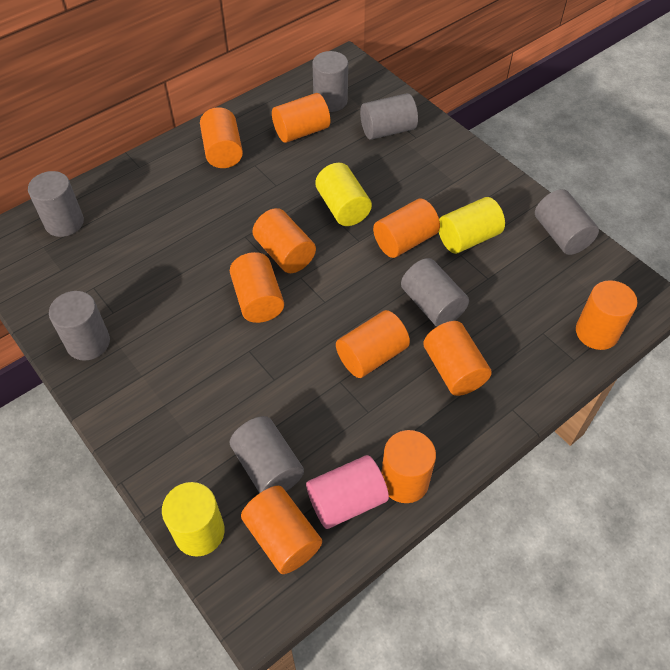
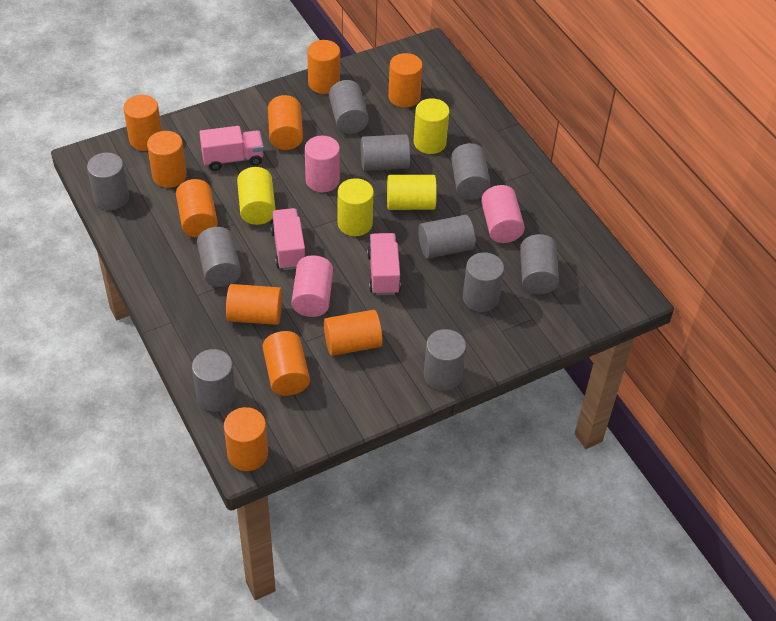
grey cylinder: 7 -> 10
pink cylinder: 1 -> 3
pink truck: 0 -> 3
yellow cylinder: 3 -> 4

